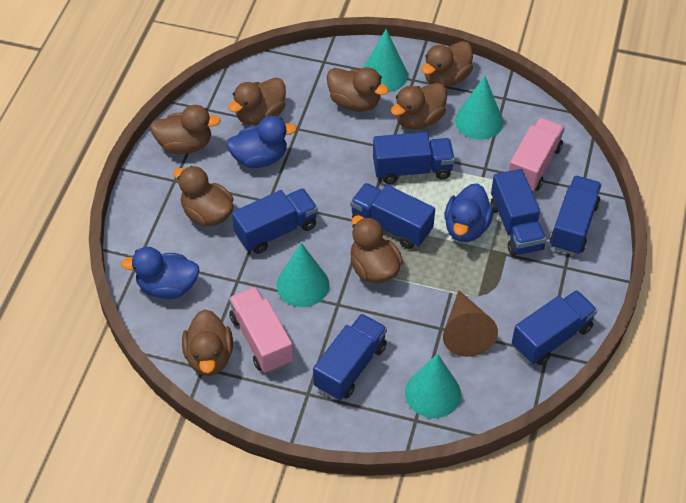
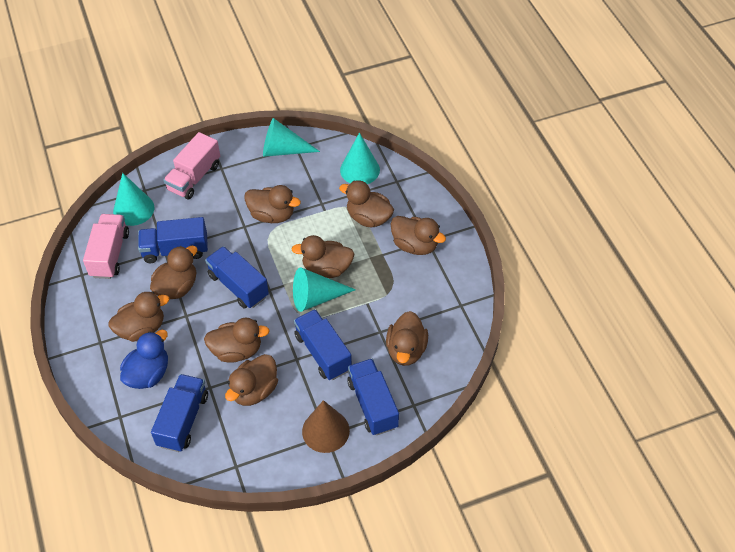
blue duck: 3 -> 1
blue truck: 7 -> 5
brown duck: 8 -> 9

